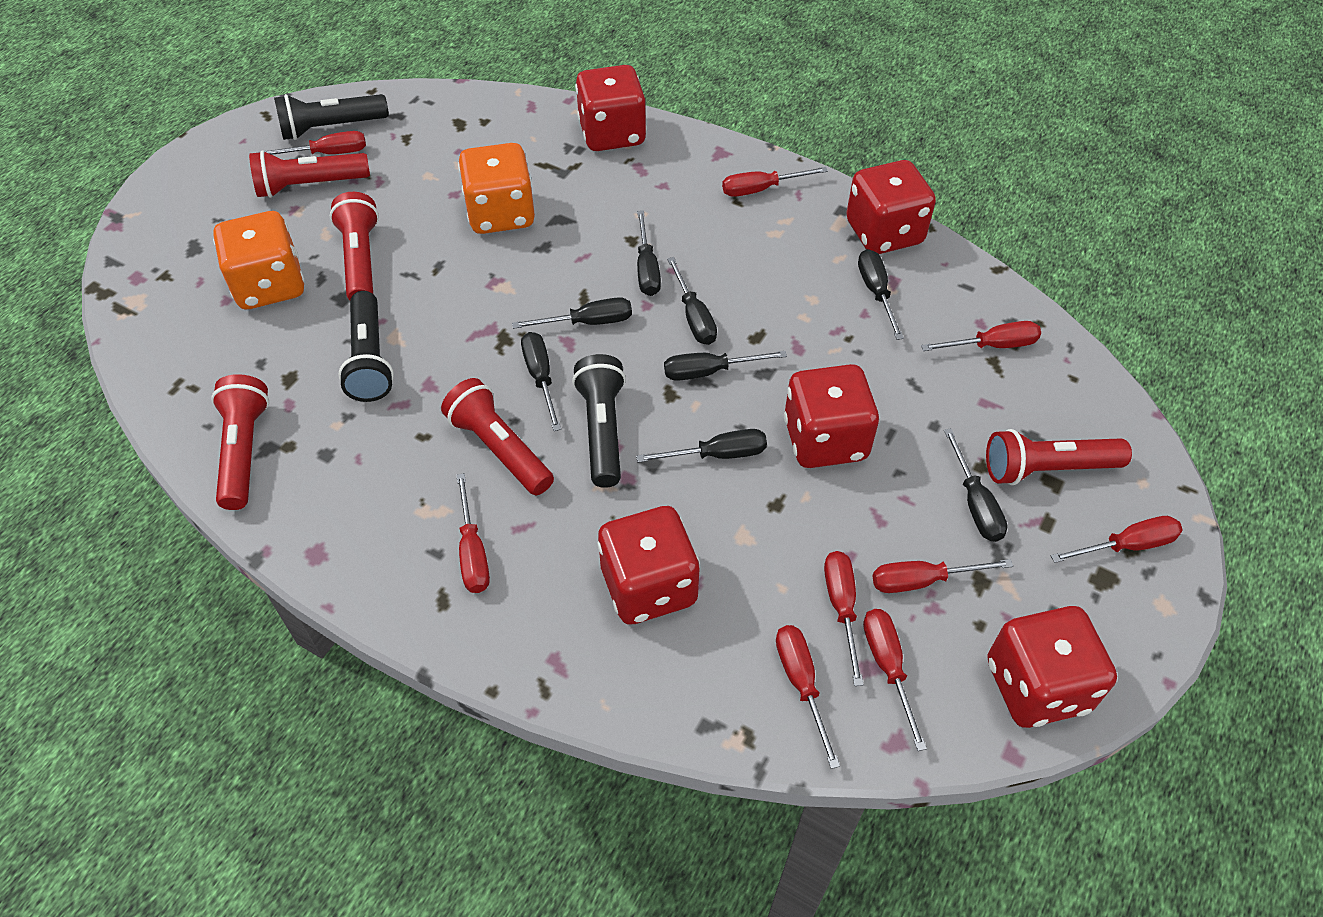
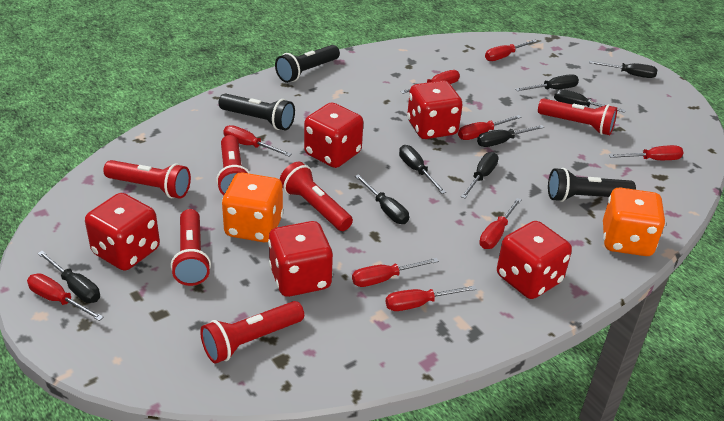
red flashlight: 5 -> 6

